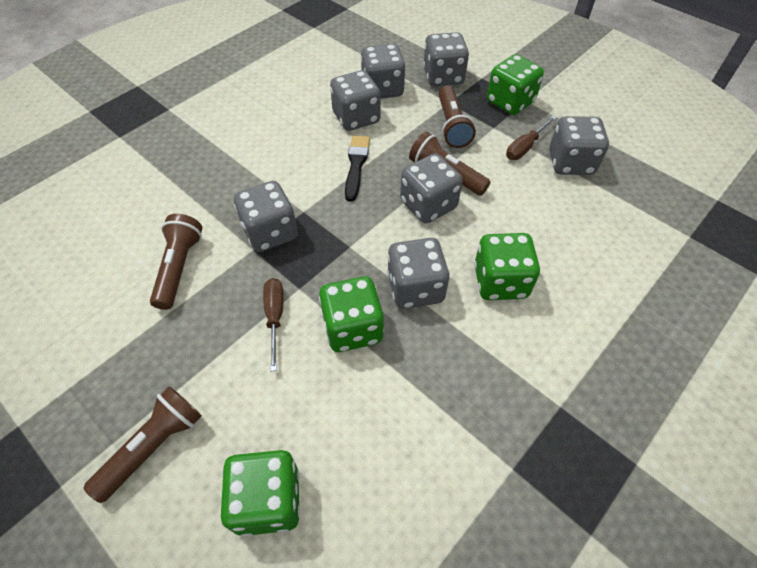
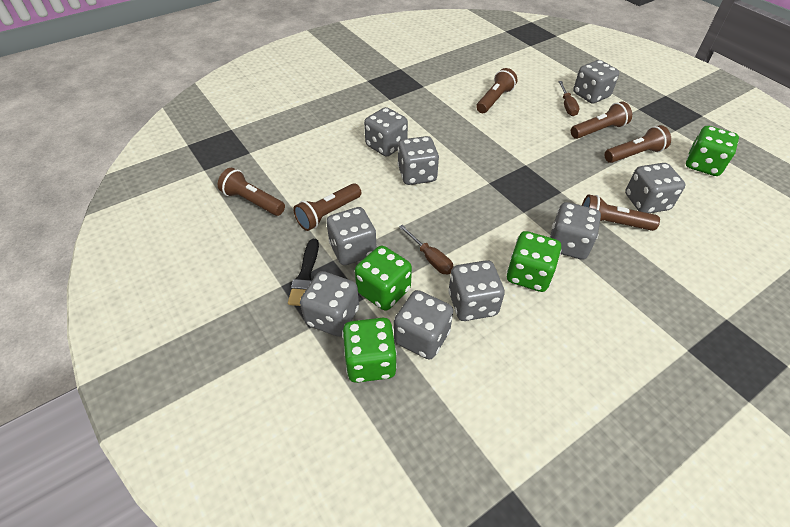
brown flashlight: 4 -> 6
grey dice: 7 -> 9

